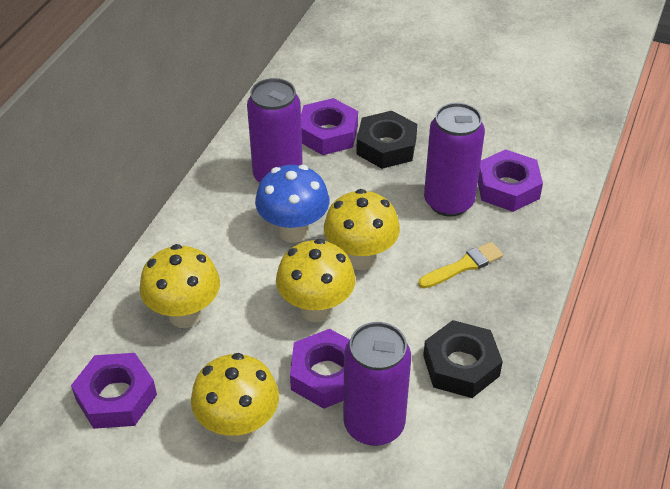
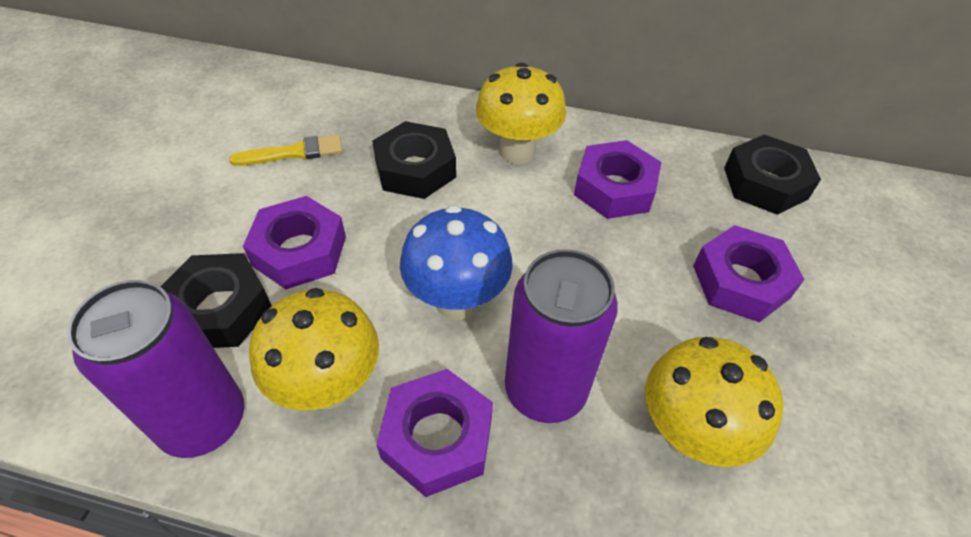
black nut: 2 -> 3
purple can: 3 -> 2
yellow mushroom: 4 -> 3

